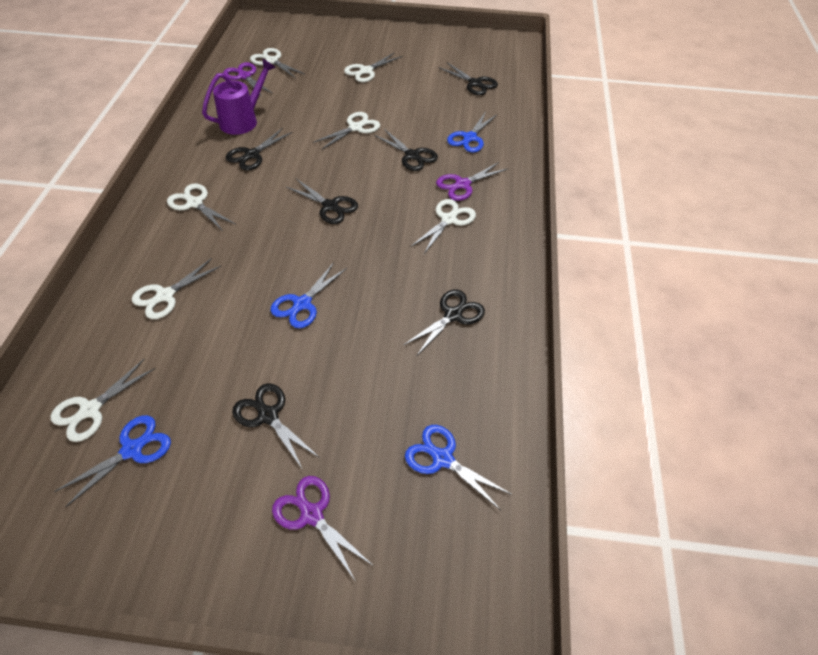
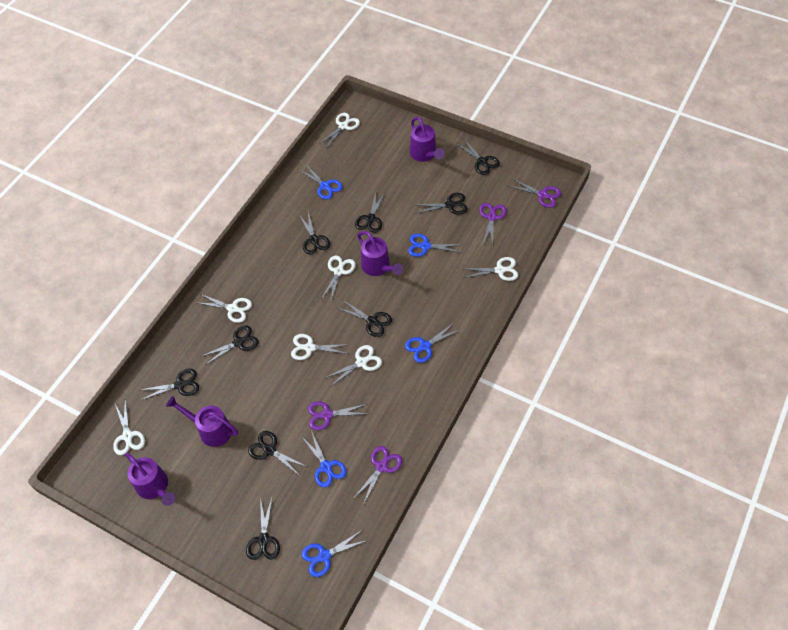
black scissors: 6 -> 9
blue scissors: 4 -> 5
purple scissors: 3 -> 4
purple watering can: 1 -> 4

